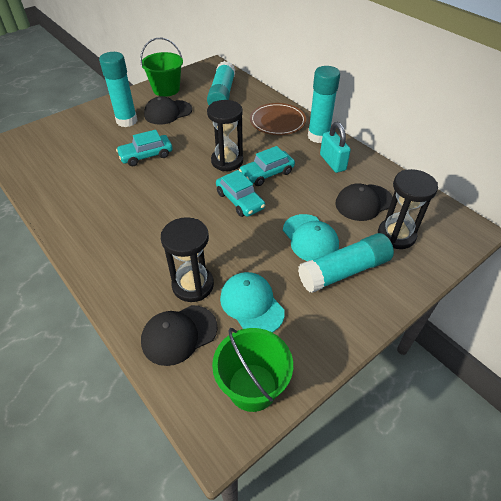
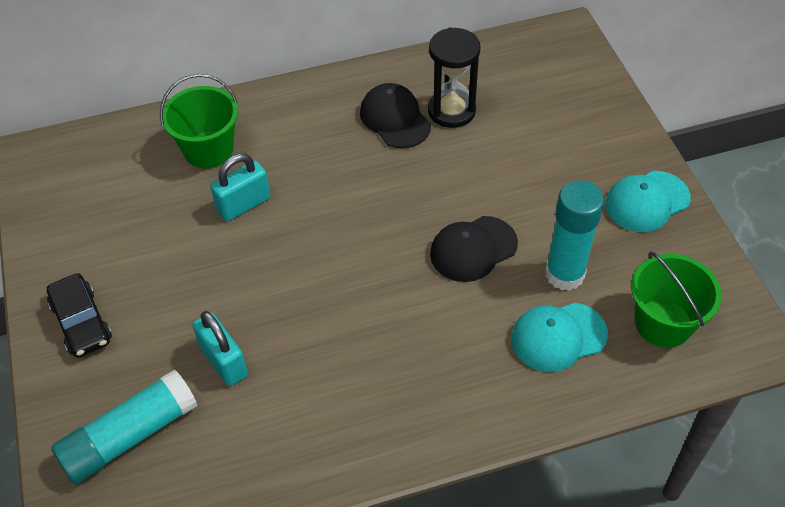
black cap: 3 -> 2
black car: 0 -> 1
black hourglass: 3 -> 1
brown plate: 1 -> 0
turquoise car: 3 -> 0
turquoise glue stick: 4 -> 2
turquoise padlock: 1 -> 2

